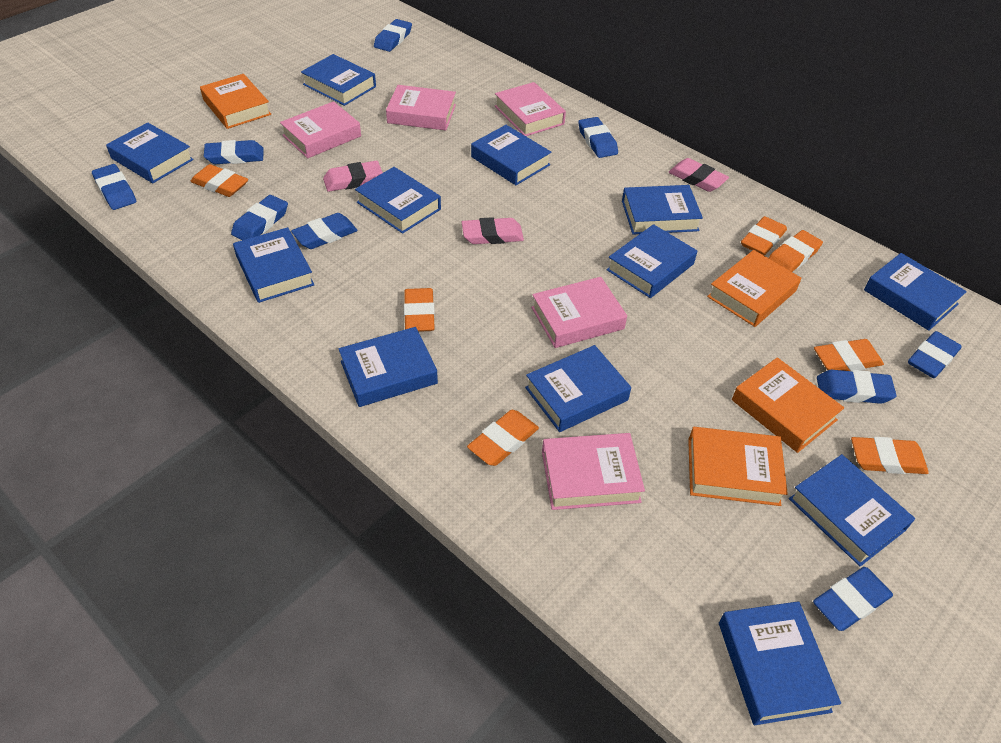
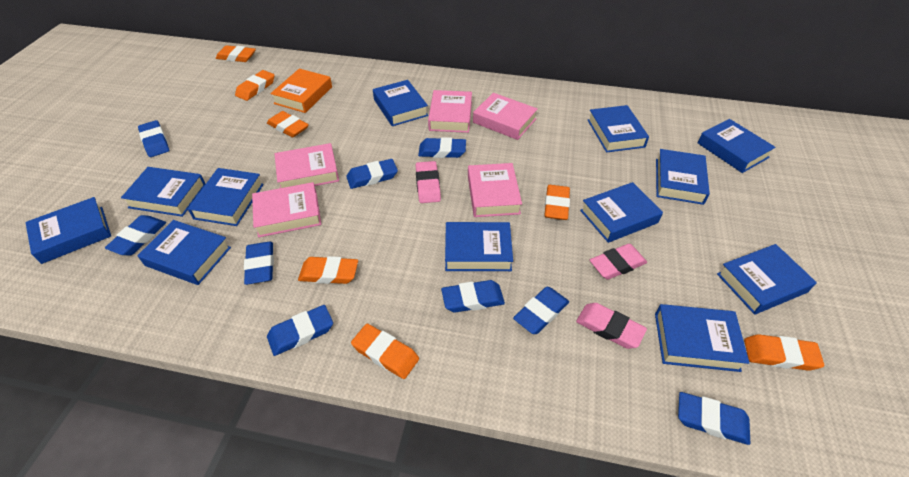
orange book: 4 -> 1

